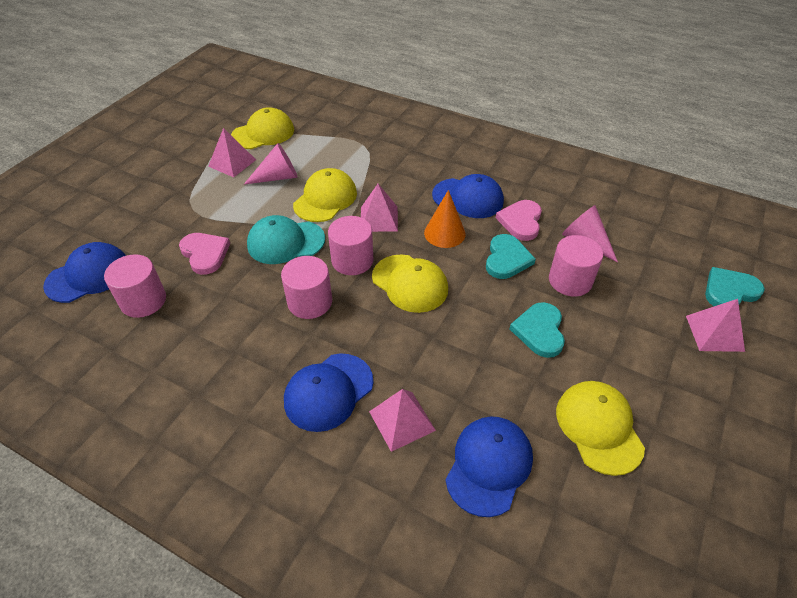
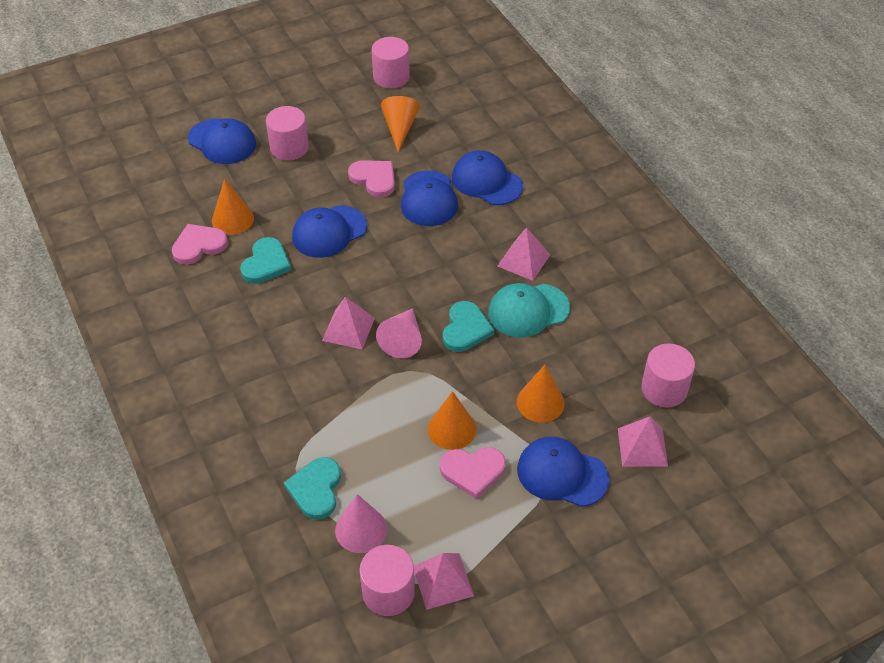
blue cap: 4 -> 5
orange cone: 1 -> 4
pink heart: 2 -> 3
yellow cap: 4 -> 0

